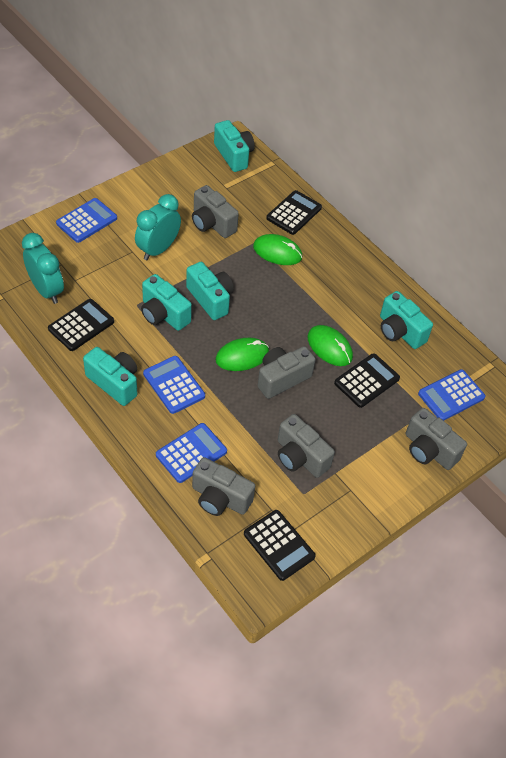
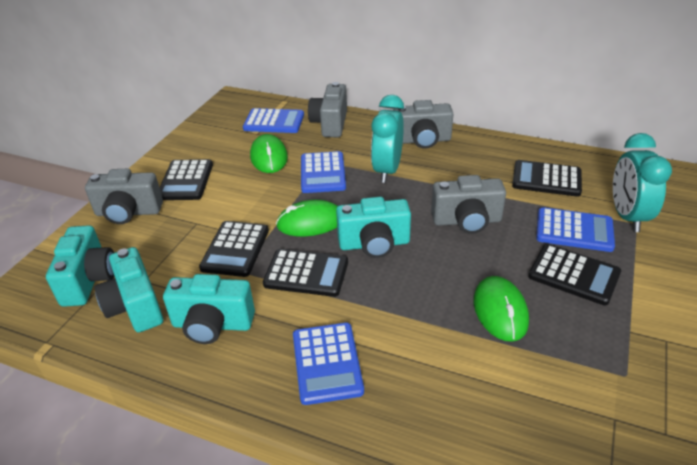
black calculator: 4 -> 5
grey camera: 5 -> 4
turquoise camera: 5 -> 4

